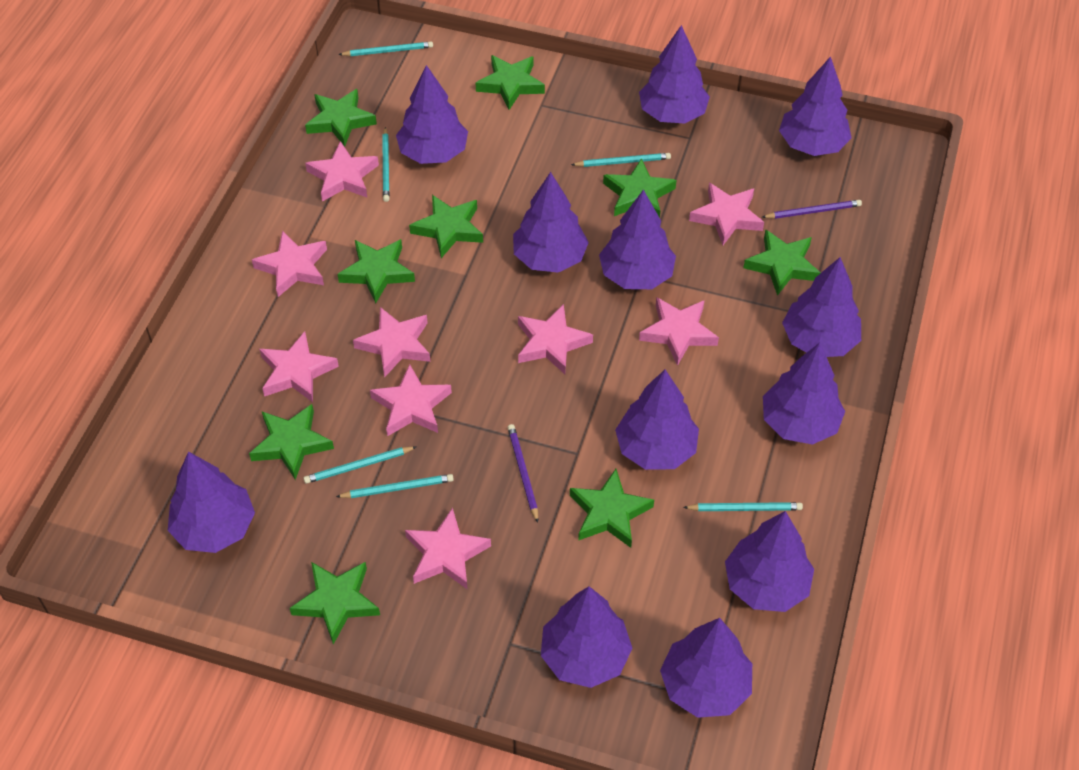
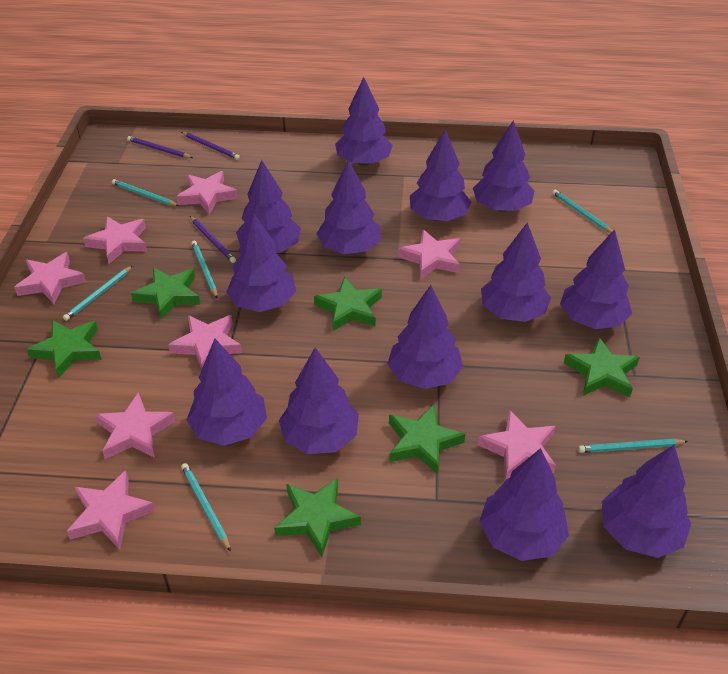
green star: 9 -> 6
pink star: 9 -> 8
purple pencil: 2 -> 3
purple tree: 12 -> 13

